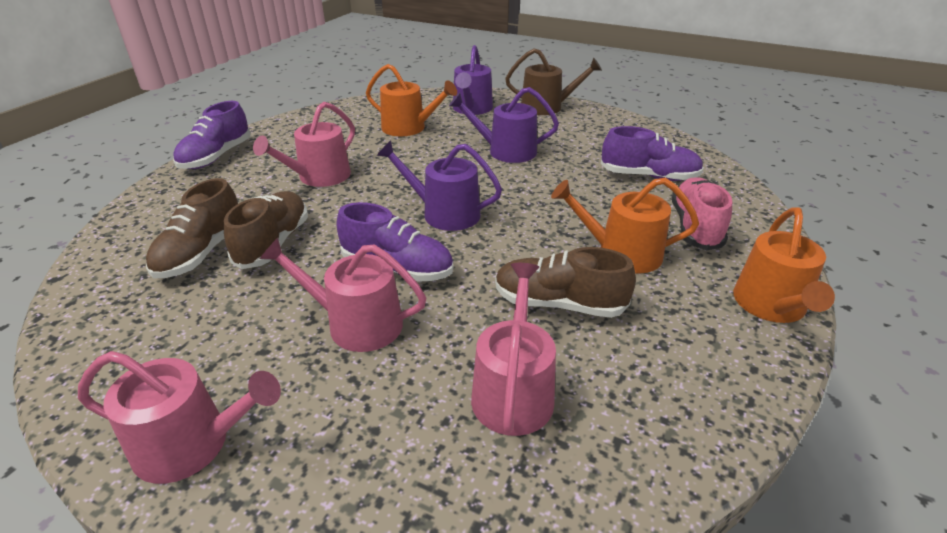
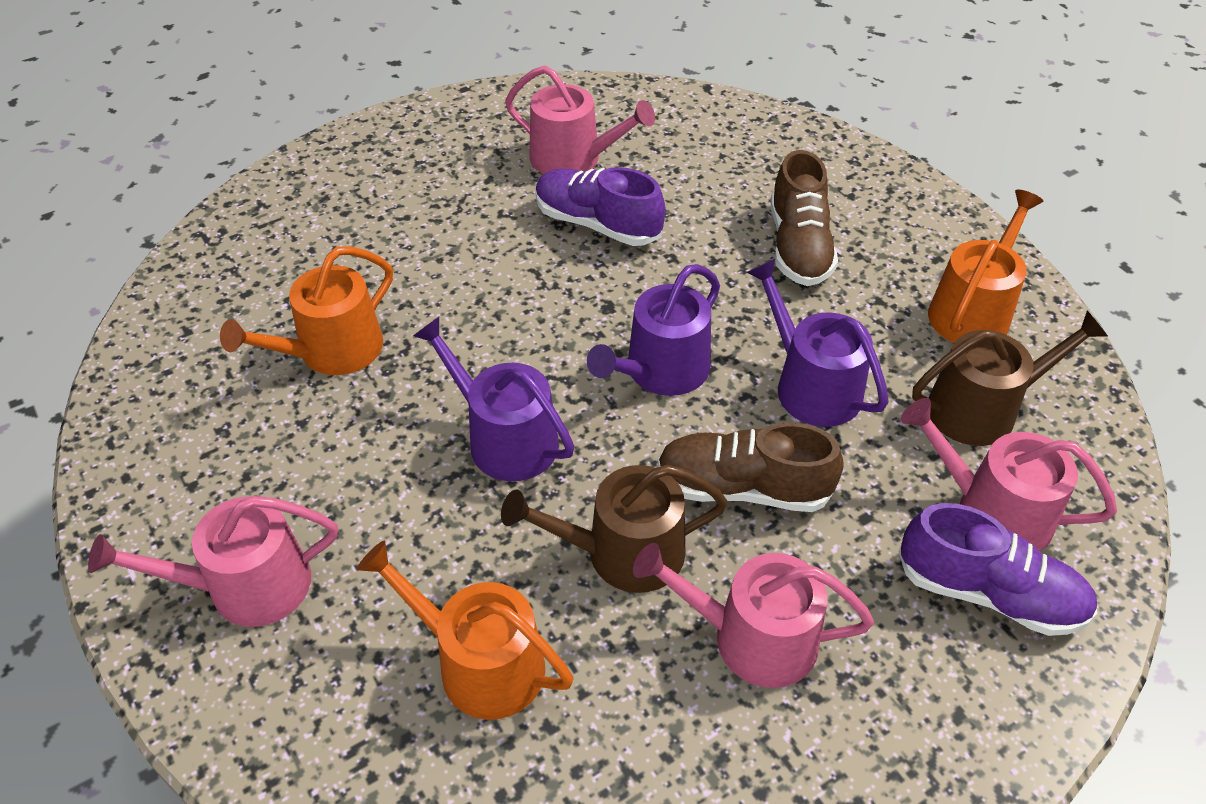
brown shoe: 3 -> 2
brown watering can: 1 -> 2
pink shoe: 1 -> 0
purple shoe: 3 -> 2

